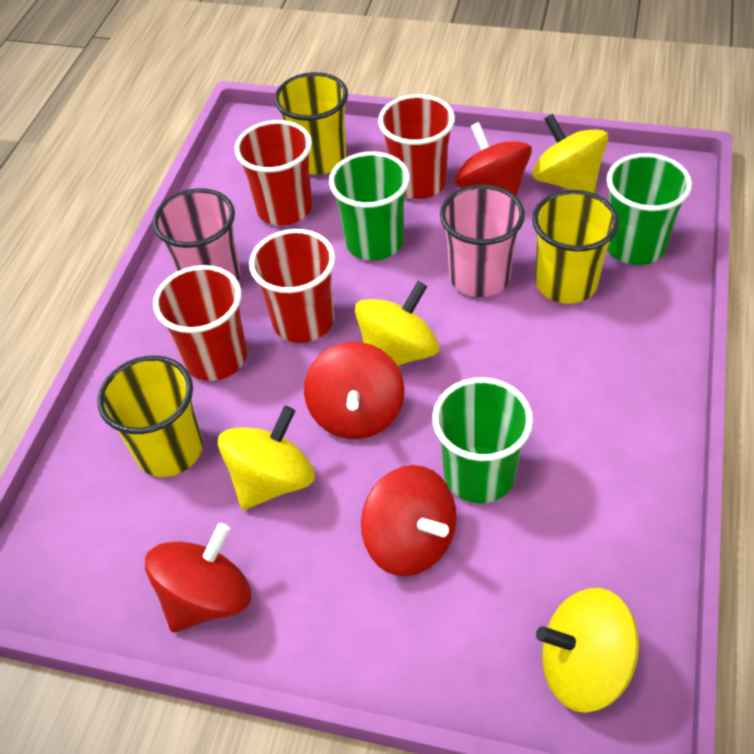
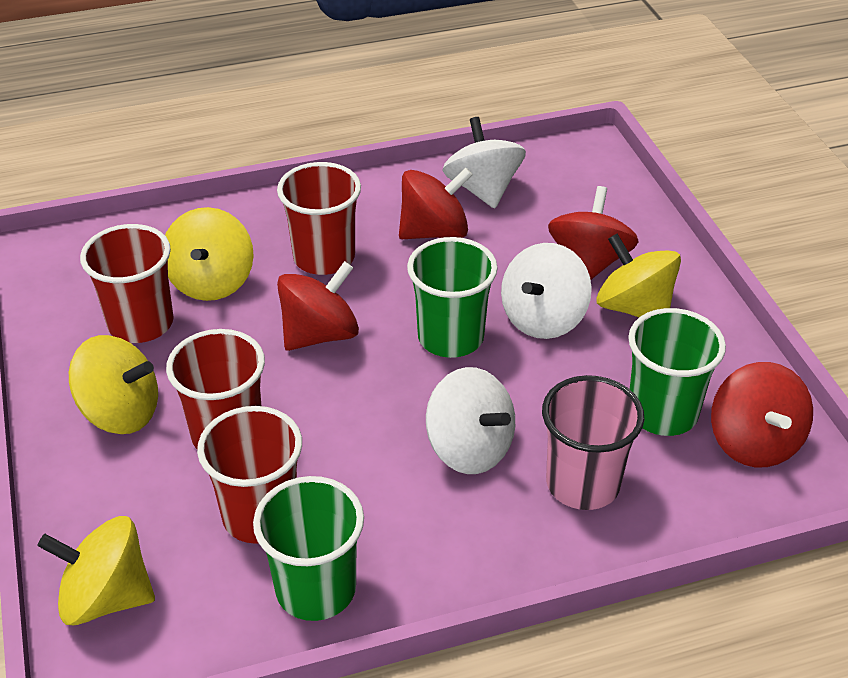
pink cup: 2 -> 1
white spinning top: 0 -> 3
yellow cup: 3 -> 0

